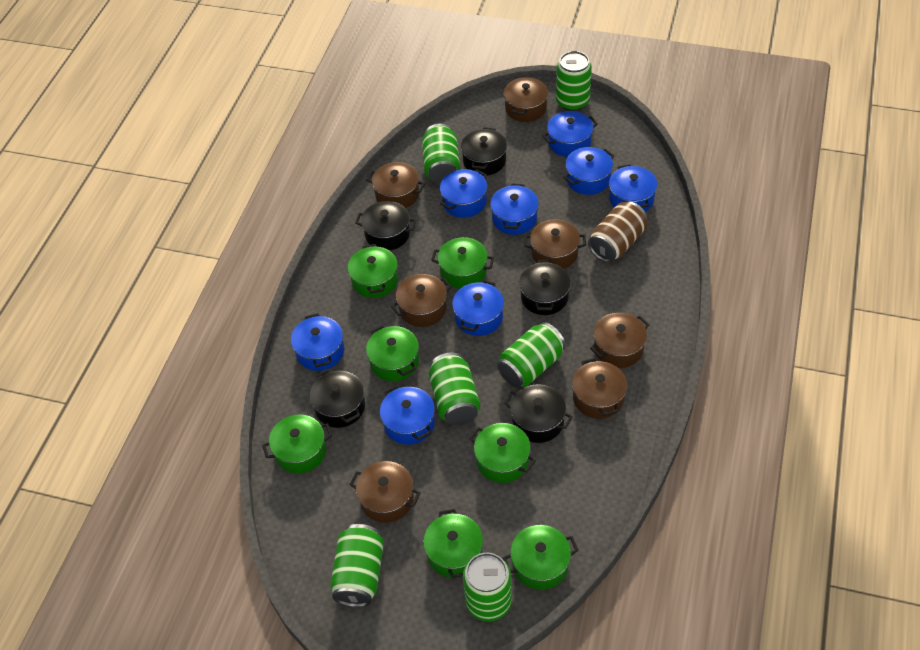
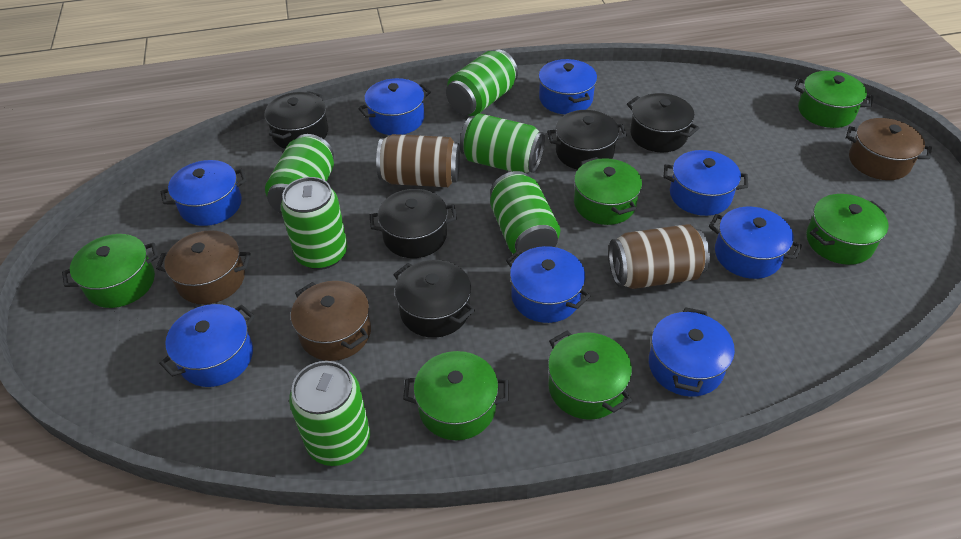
brown can: 1 -> 2
brown pot: 7 -> 3
green pot: 7 -> 6

